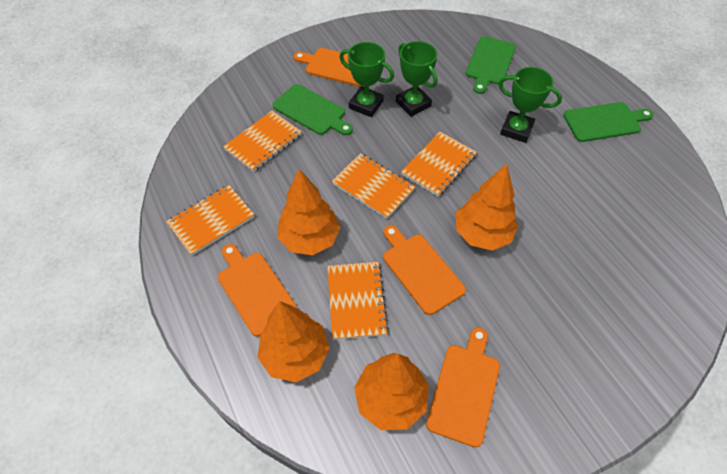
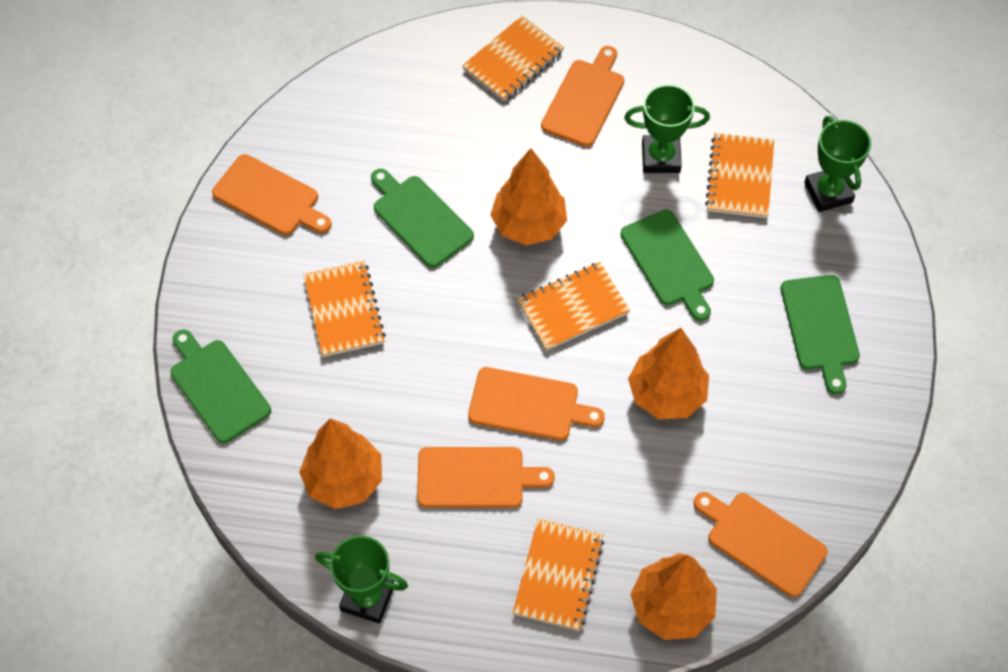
green cutting board: 3 -> 4
orange cutting board: 4 -> 5

